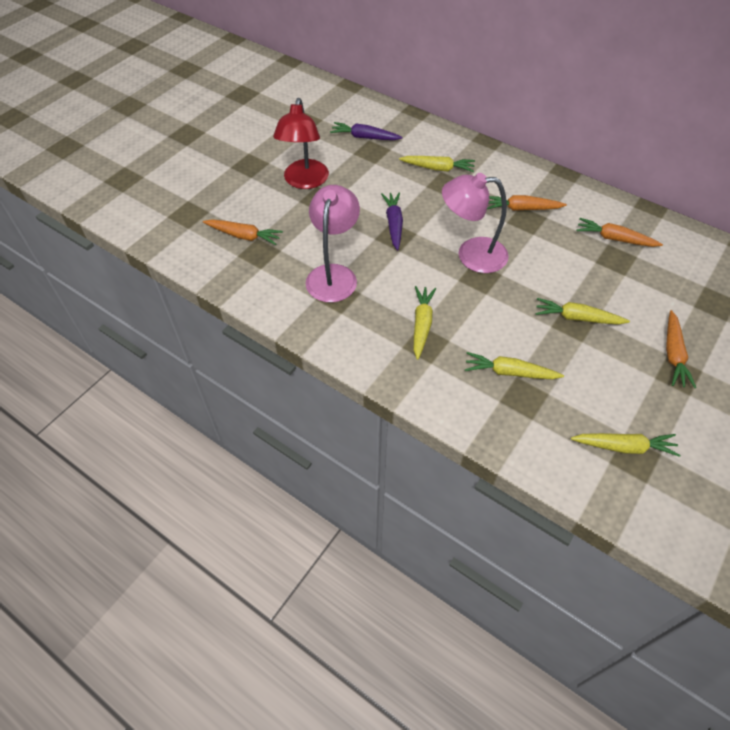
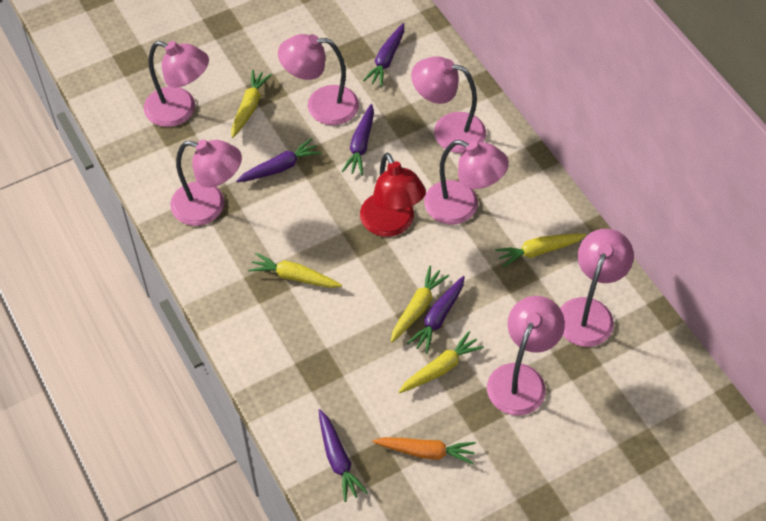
orange carrot: 4 -> 1
pink lamp: 2 -> 7
purple carrot: 2 -> 5

